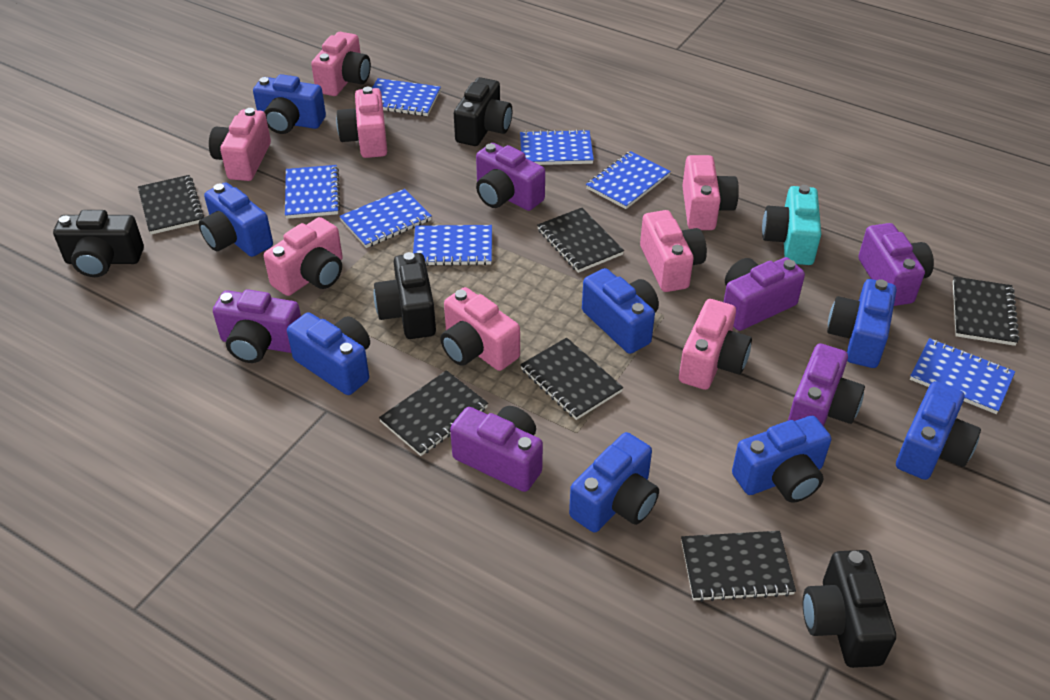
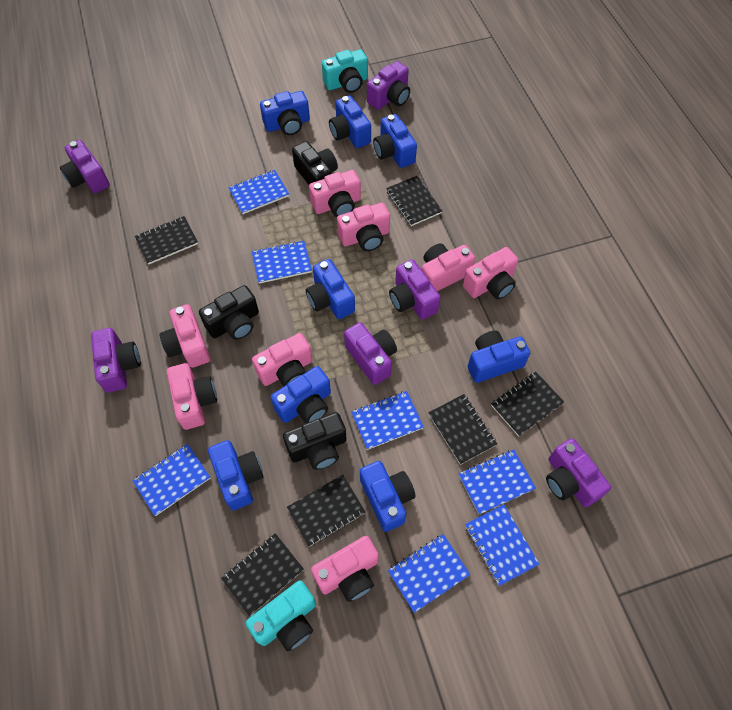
black camera: 4 -> 3
turquoise camera: 1 -> 2

